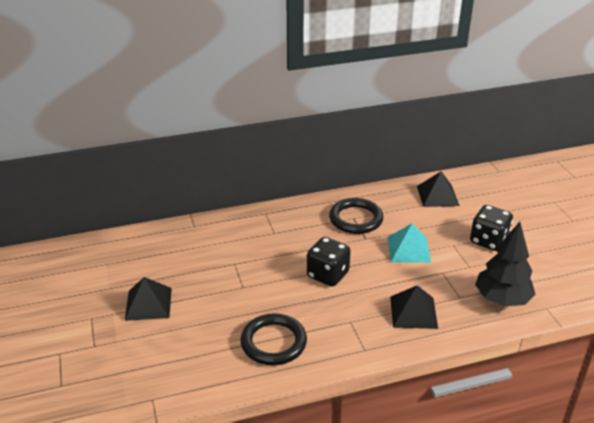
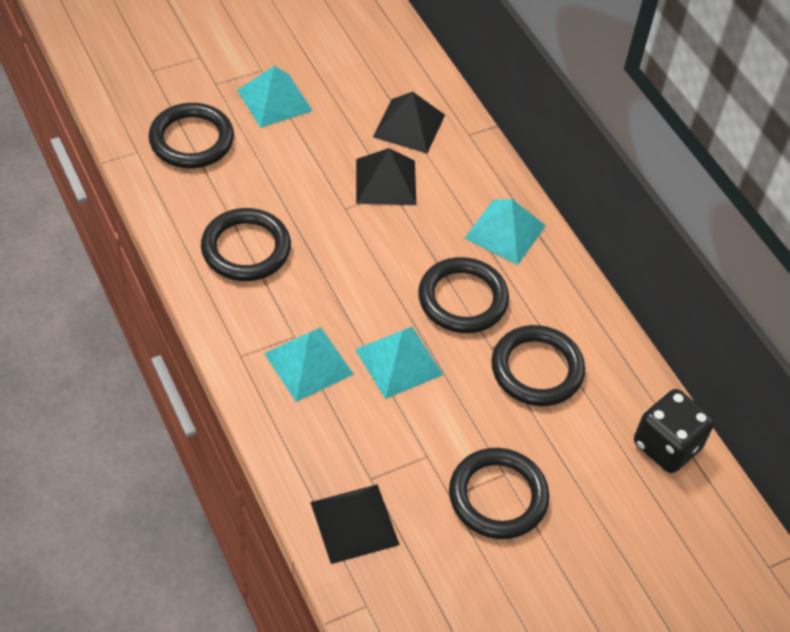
black dice: 2 -> 1
black ring: 2 -> 5
black tree: 1 -> 0
turquoise pyramid: 1 -> 4

